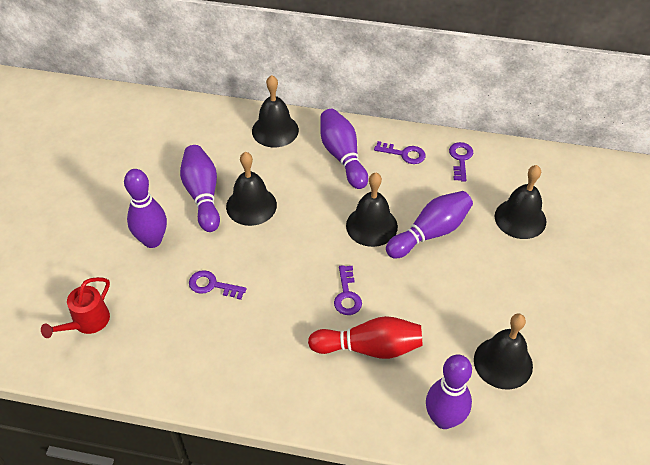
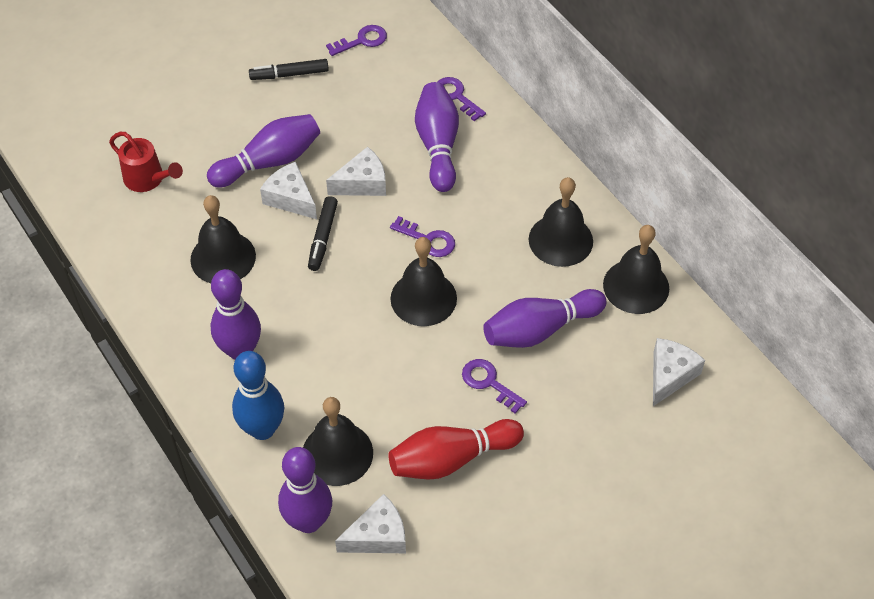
black marker: 0 -> 2
blue bowling pin: 0 -> 1
white cheese: 0 -> 4

